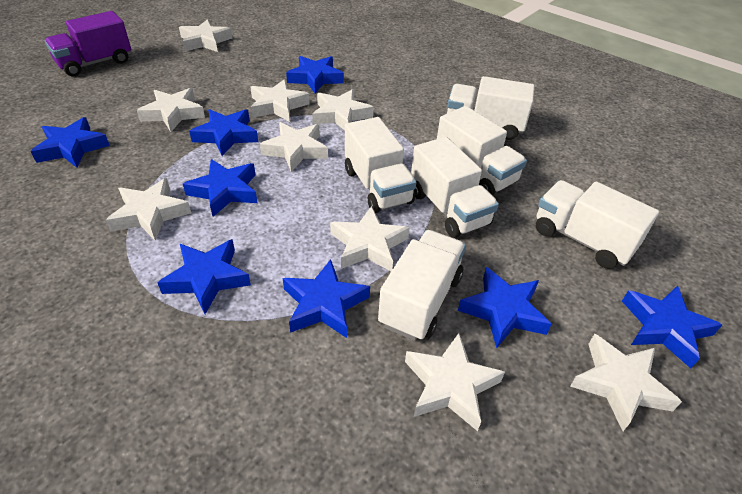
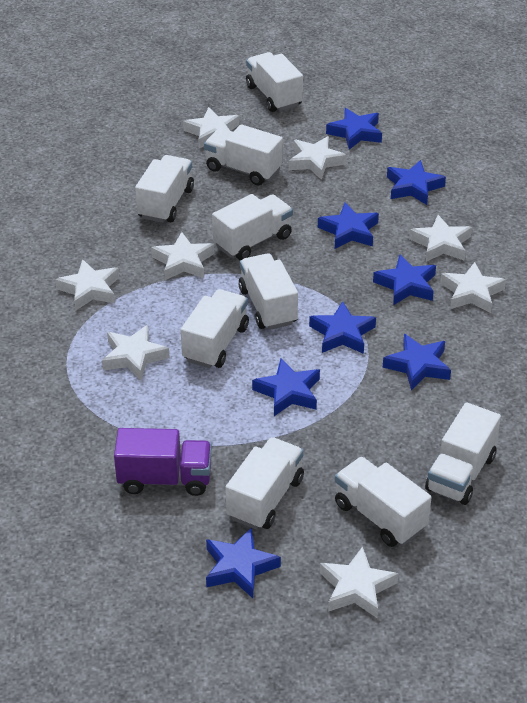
white star: 9 -> 8
white truck: 6 -> 9

